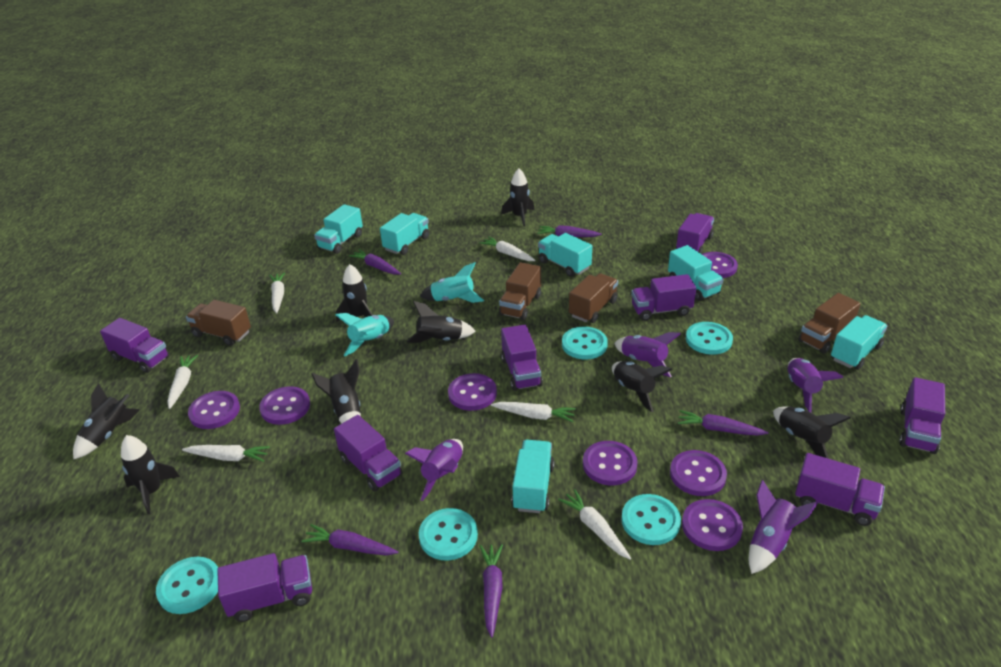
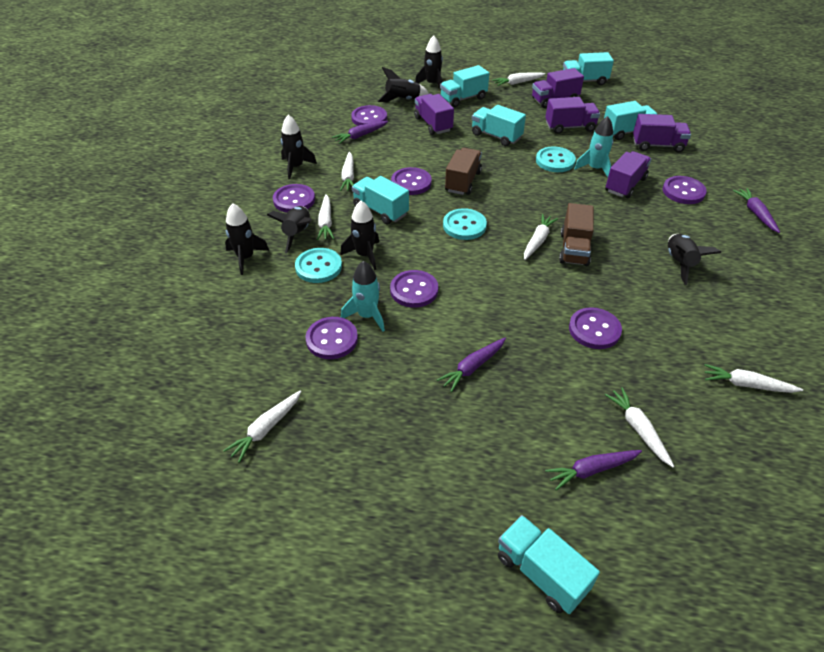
black rocket: 8 -> 7
brown truck: 4 -> 2
purple carrot: 5 -> 4
purple rocket: 4 -> 0
purple truck: 8 -> 5
turquoise button: 5 -> 3
white carrot: 6 -> 7

